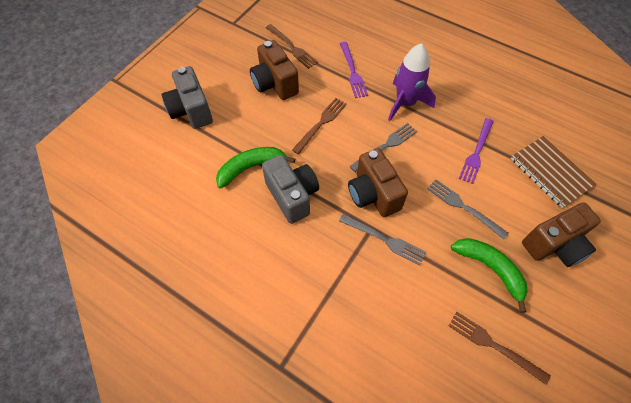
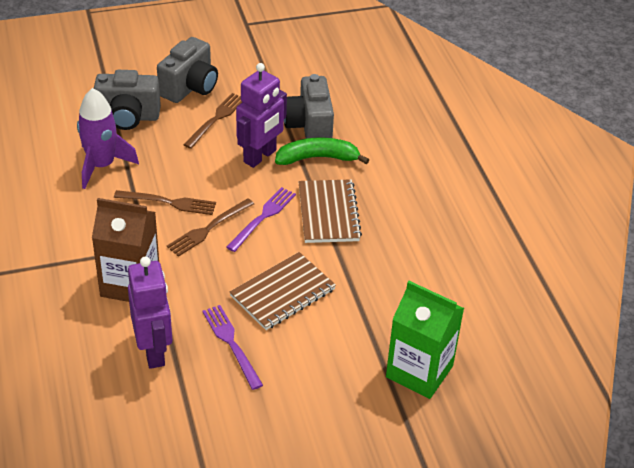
brown camera: 3 -> 0
brown carton: 0 -> 1
brown notebook: 1 -> 2
green banana: 2 -> 1
green carton: 0 -> 1
grey camera: 2 -> 3
grey fork: 3 -> 0
purple robot: 0 -> 2

